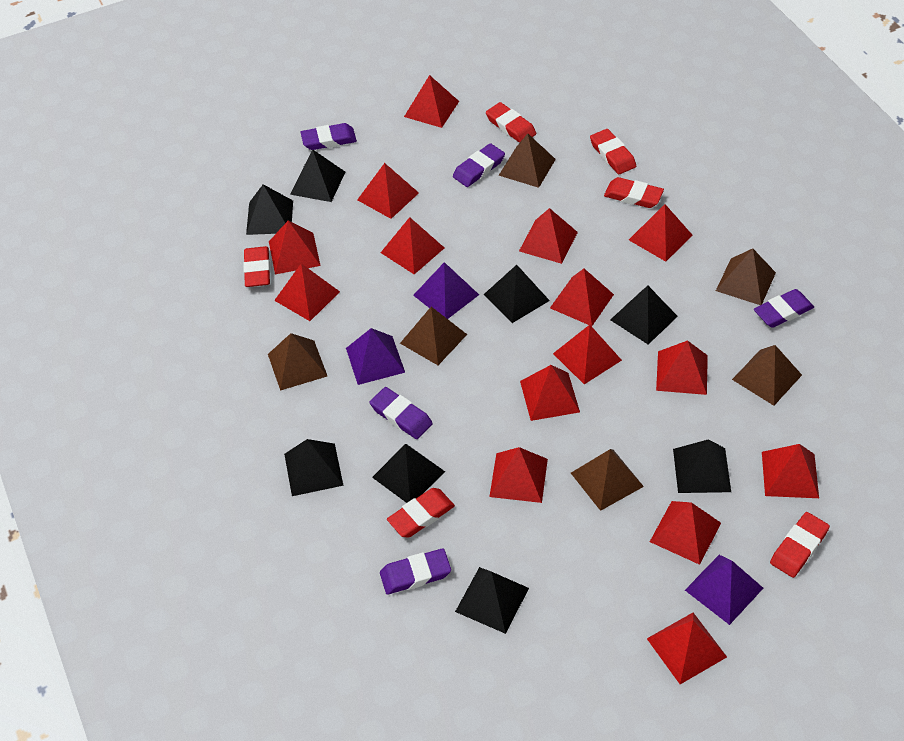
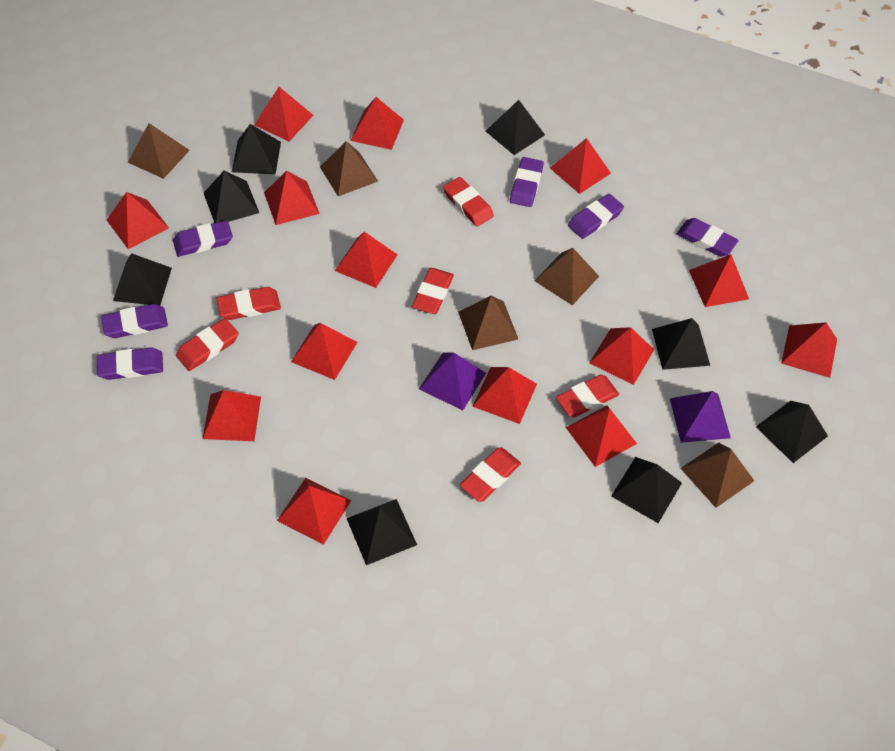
brown pyramid: 6 -> 5
purple eraser: 5 -> 6
purple pyramid: 3 -> 2
red pyramid: 15 -> 14

